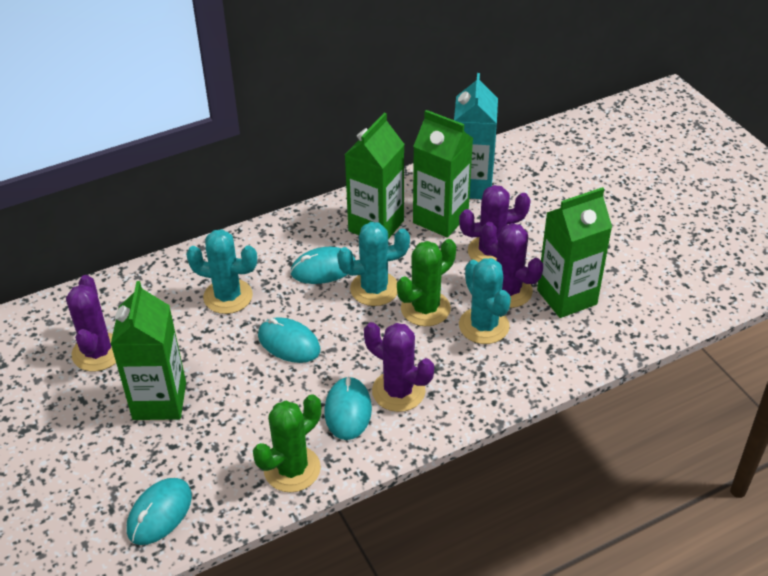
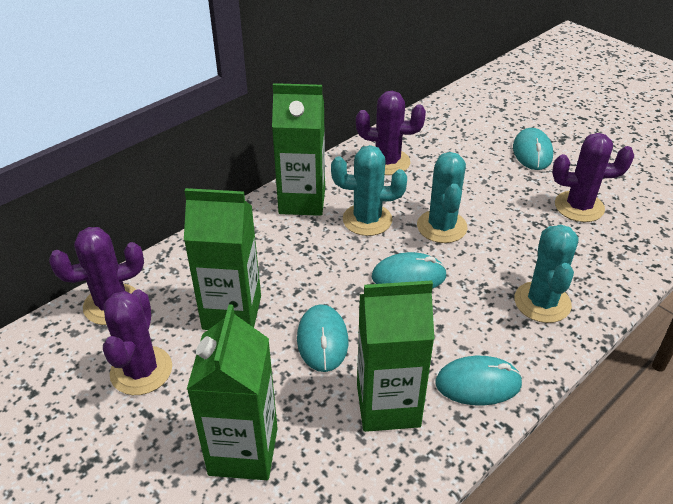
green cactus: 2 -> 0
turquoise carton: 1 -> 0

